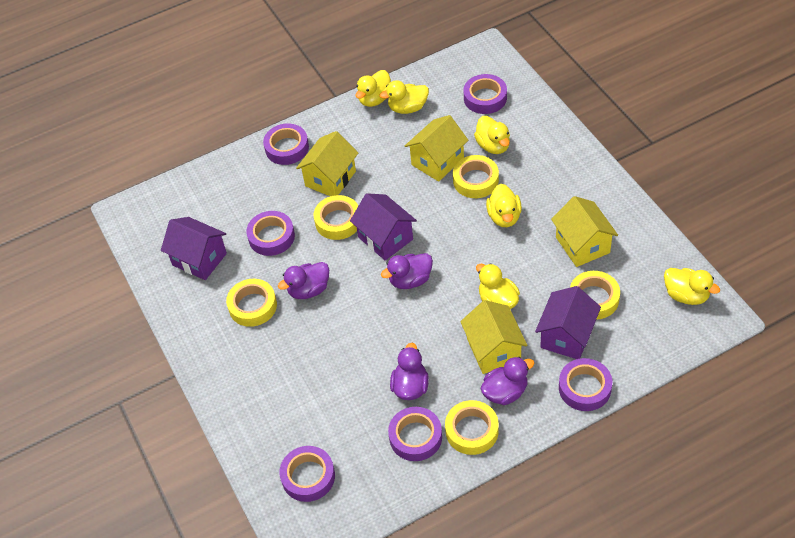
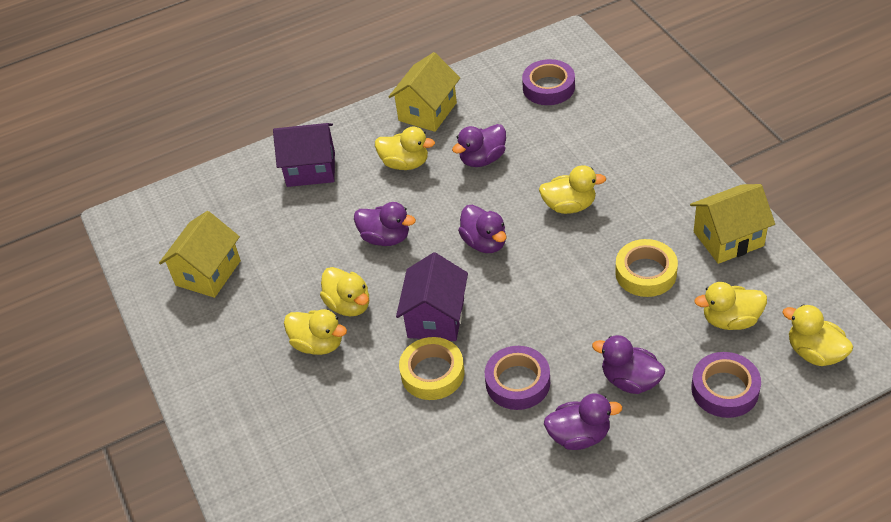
purple duck: 4 -> 5
purple house: 3 -> 2
purple tape: 6 -> 3
yellow house: 4 -> 3
yellow tape: 5 -> 2

